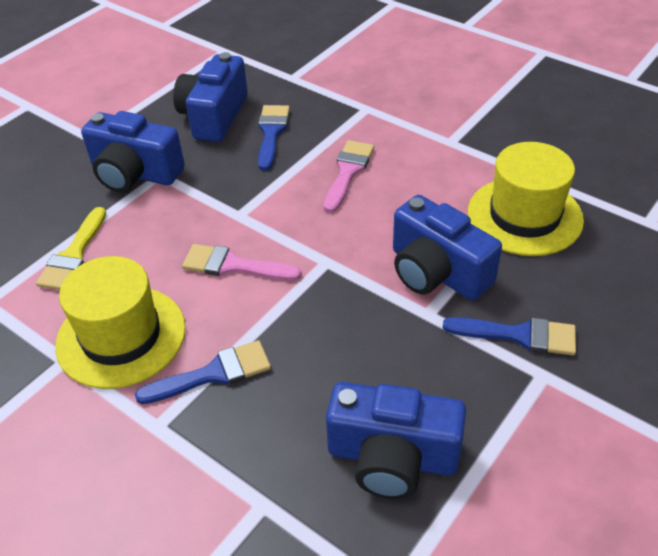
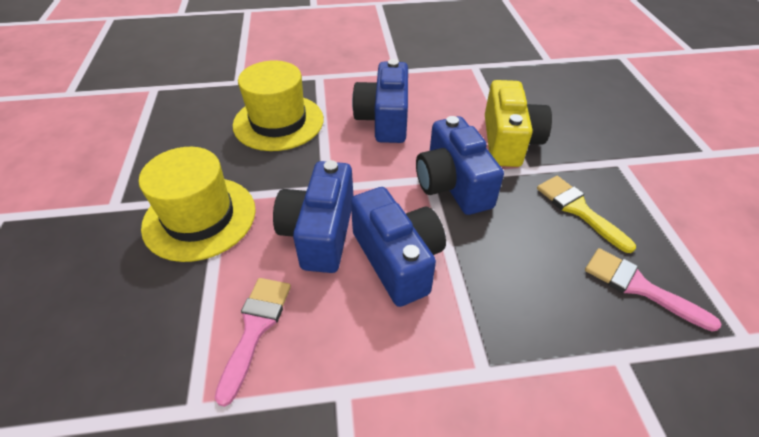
blue brush: 3 -> 0
yellow camera: 0 -> 1

